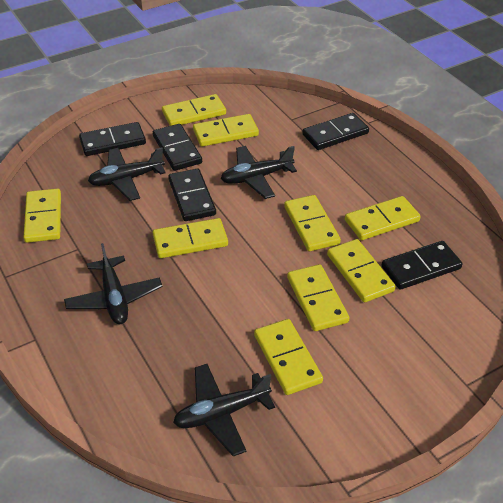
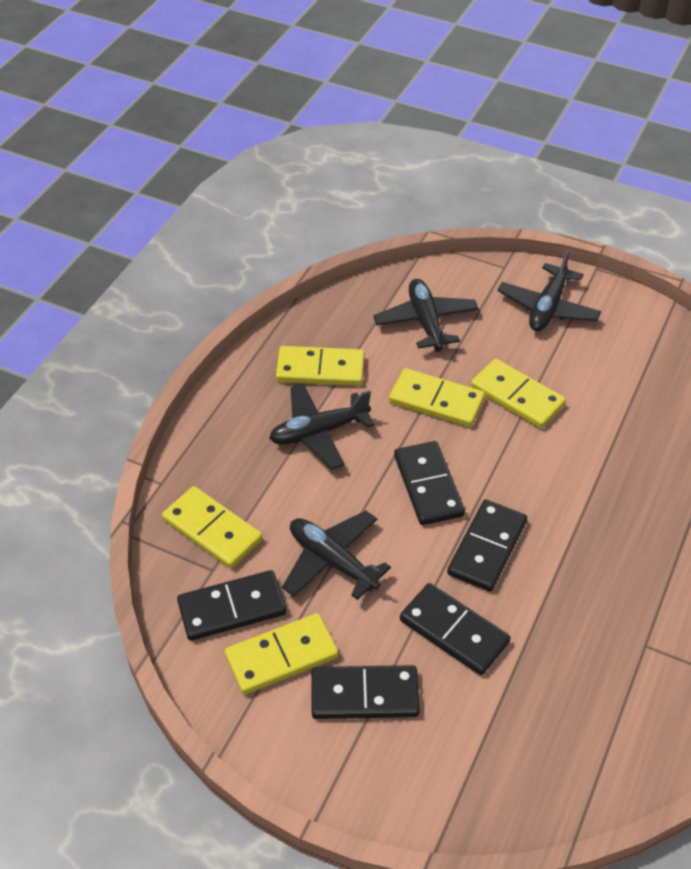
yellow domino: 9 -> 5

